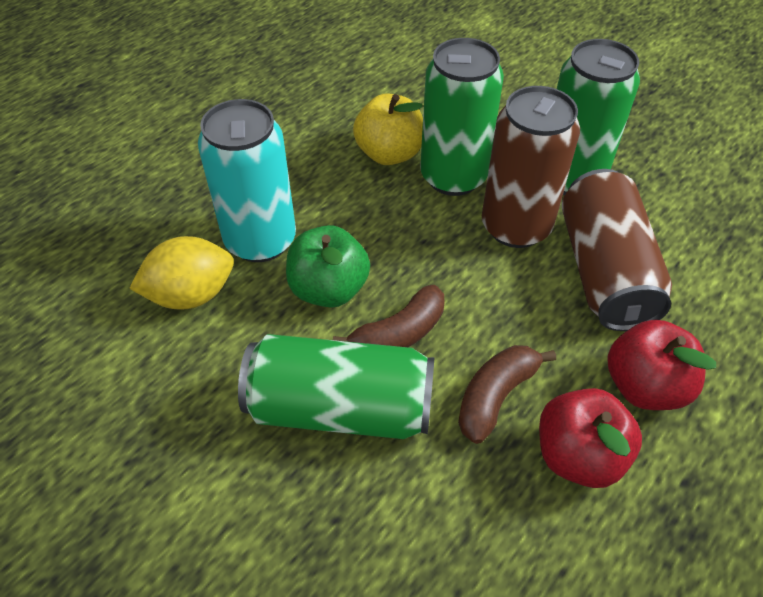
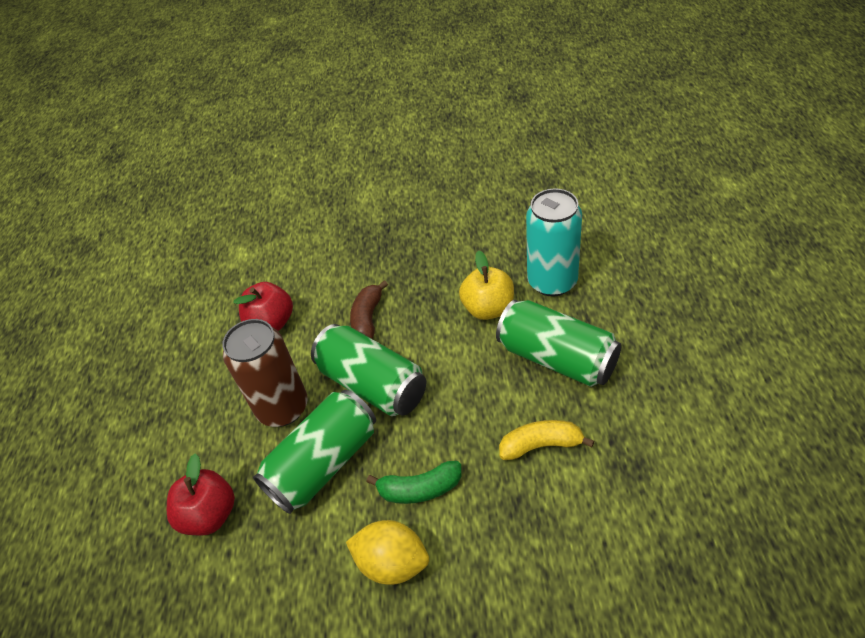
brown banana: 2 -> 1
brown can: 2 -> 1
green apple: 1 -> 0
green banana: 0 -> 1
yellow banana: 0 -> 1

